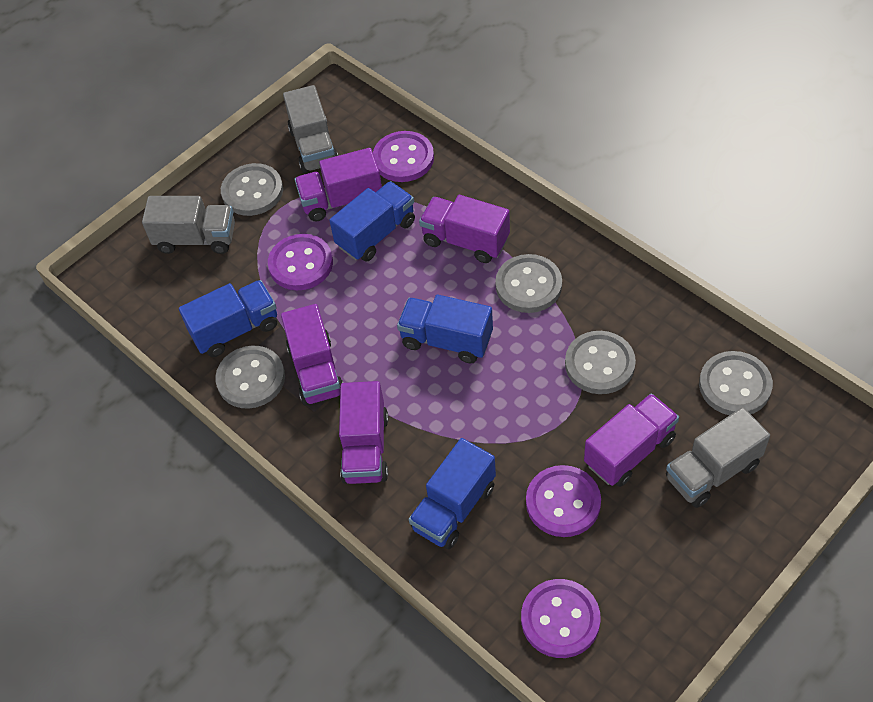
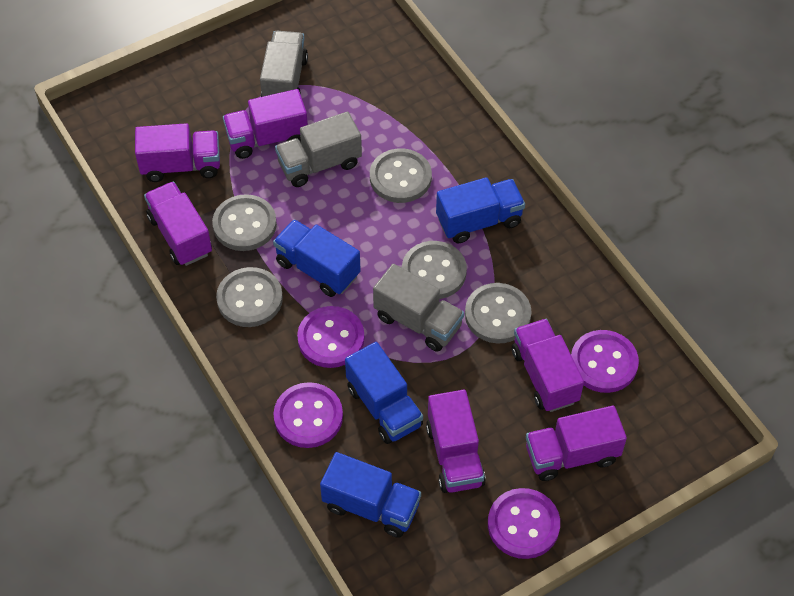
purple truck: 5 -> 6

